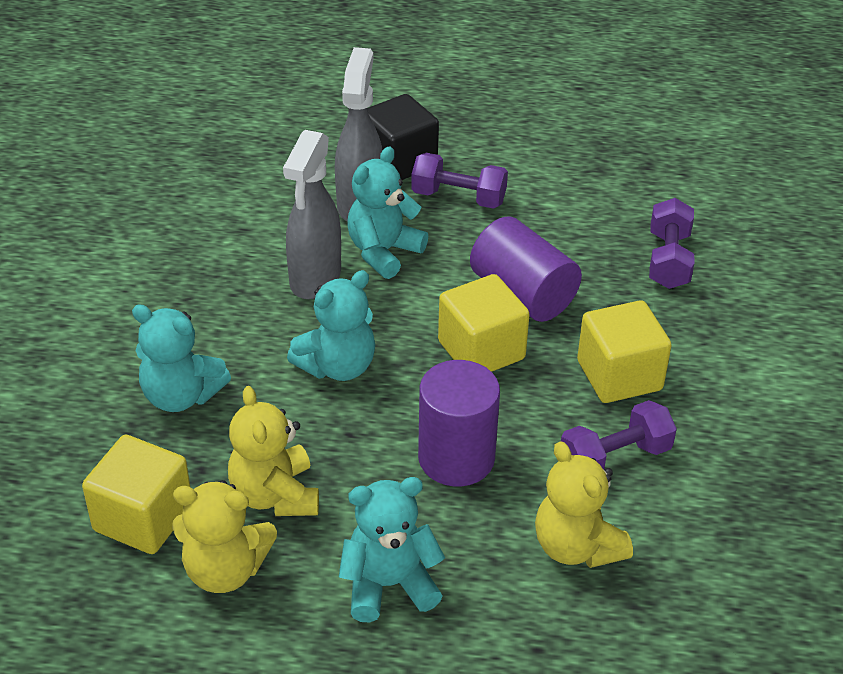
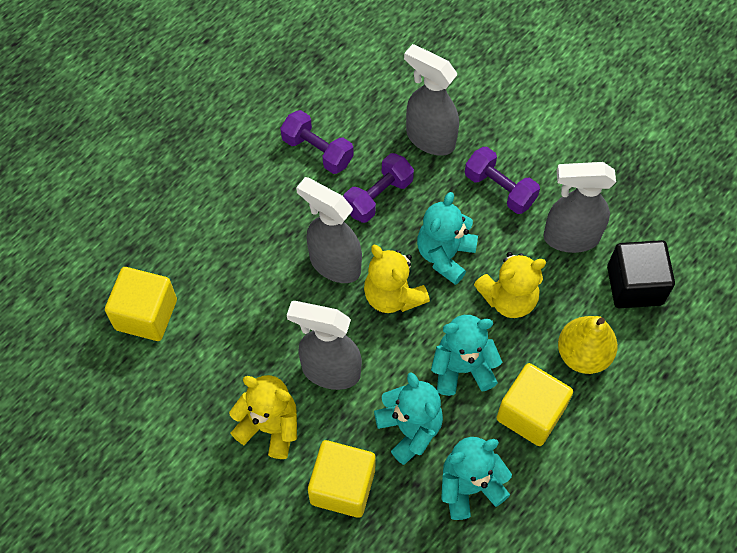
grey spray bottle: 2 -> 4
purple cylinder: 2 -> 0
yellow pear: 0 -> 1

